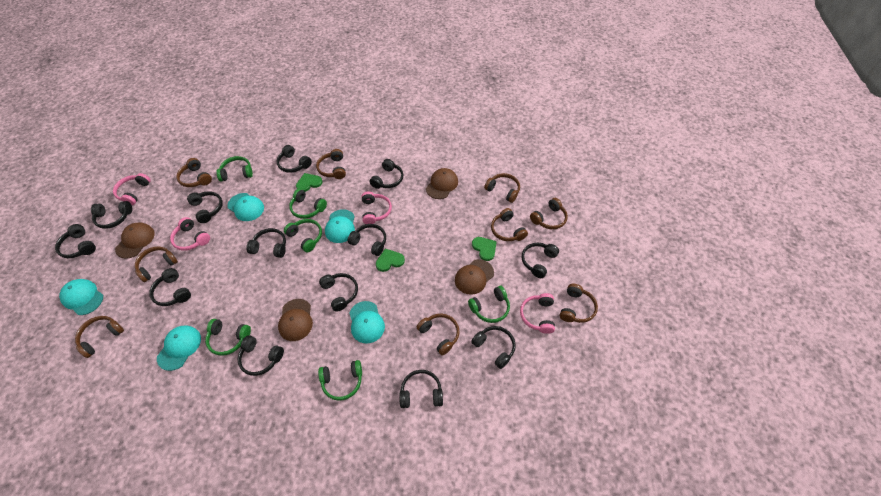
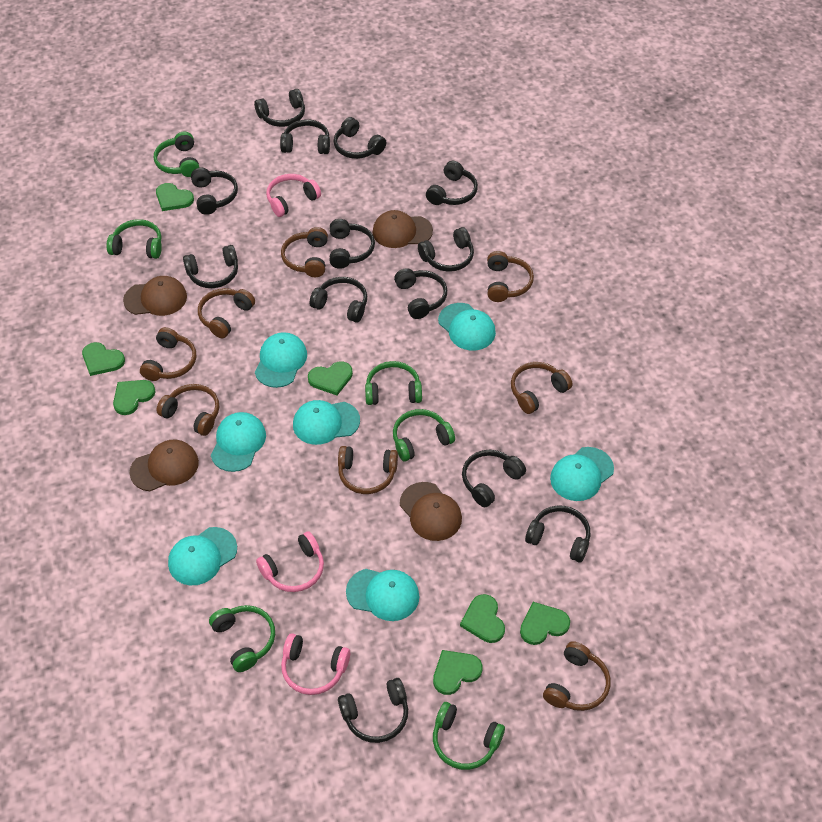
brown headphones: 9 -> 8
green heart: 3 -> 7
pink headphones: 4 -> 3
turquoise cap: 5 -> 7

